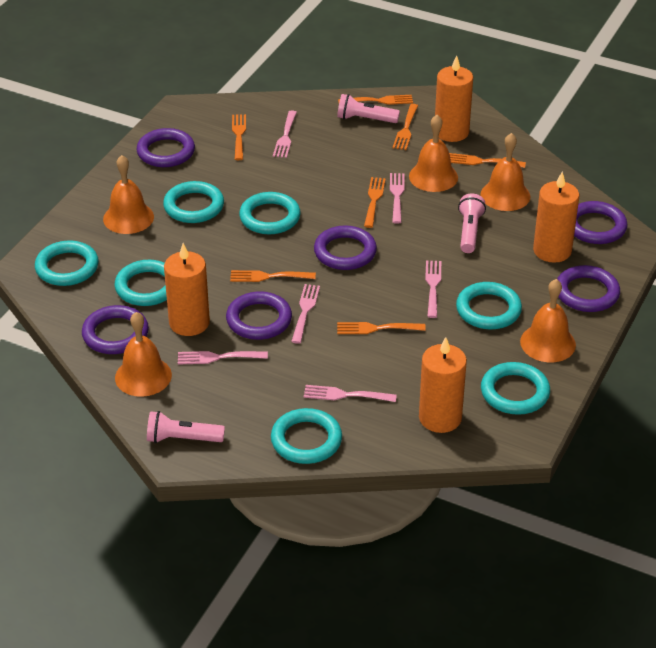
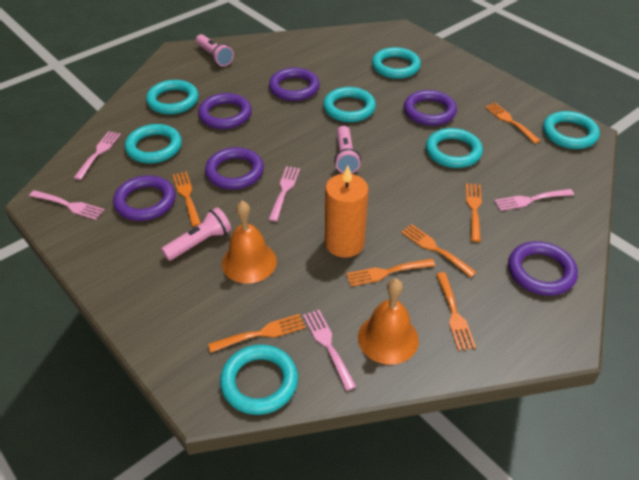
orange bell: 5 -> 2
orange candle: 4 -> 1
pink fork: 6 -> 5

